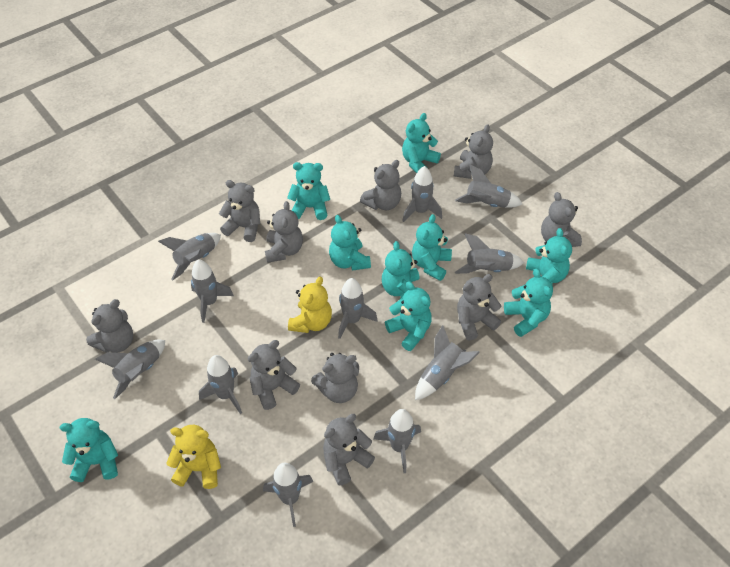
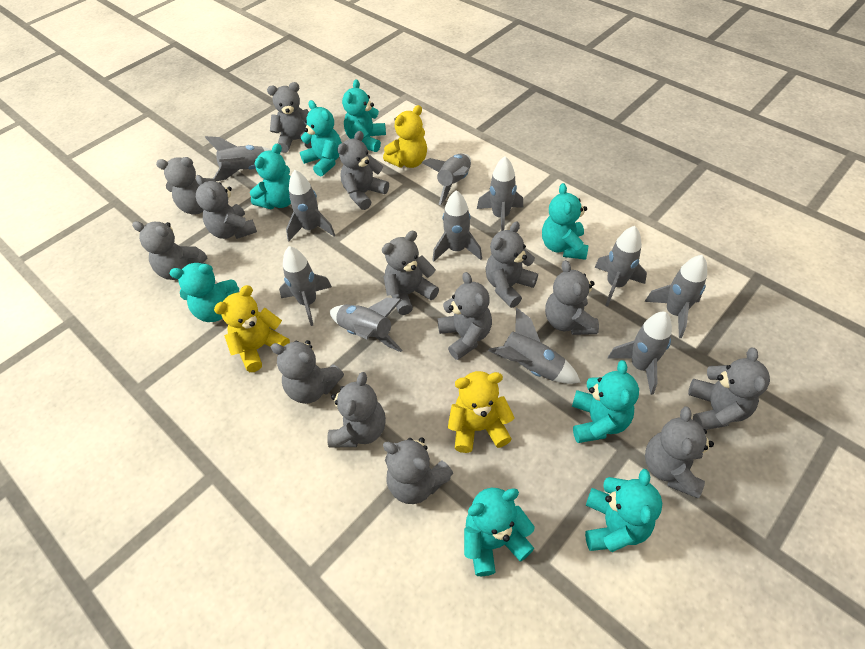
grey teddy bear: 10 -> 14
turquoise teddy bear: 9 -> 8
yellow teddy bear: 2 -> 3

